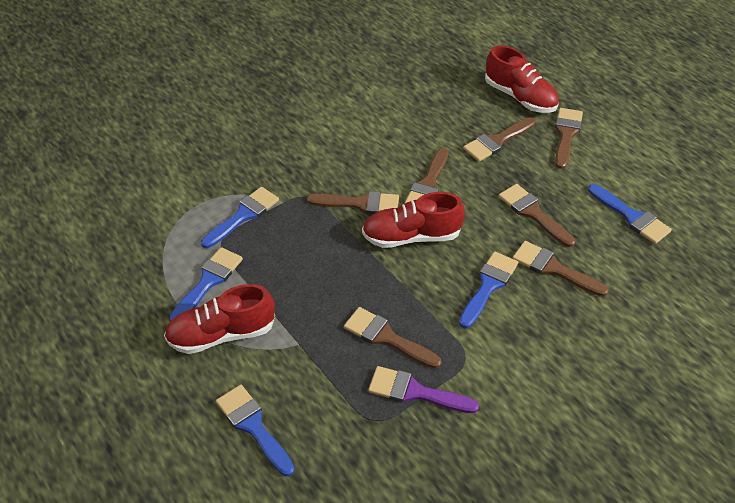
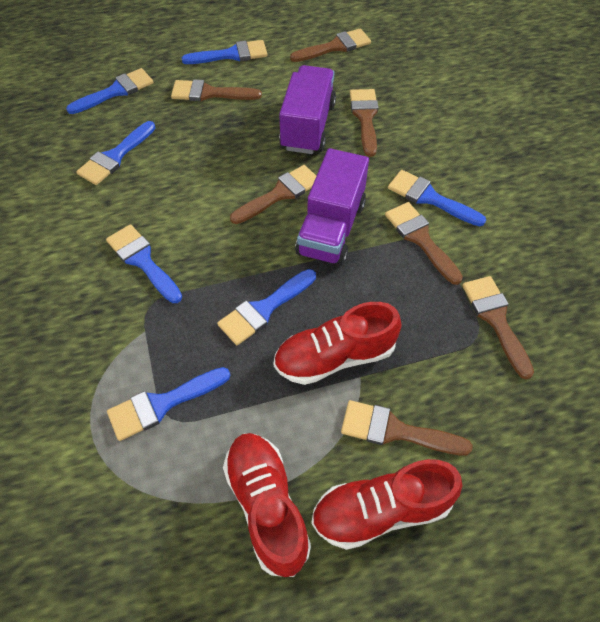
blue brush: 5 -> 7
purple brush: 1 -> 0
purple truck: 0 -> 2

